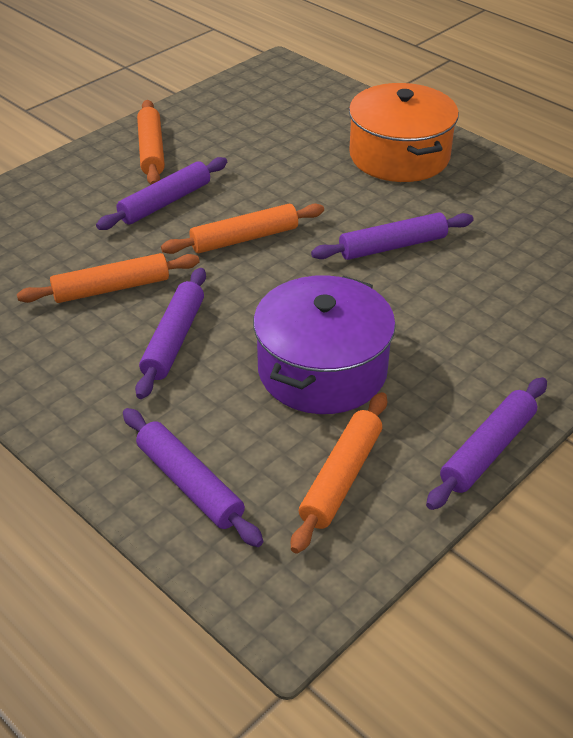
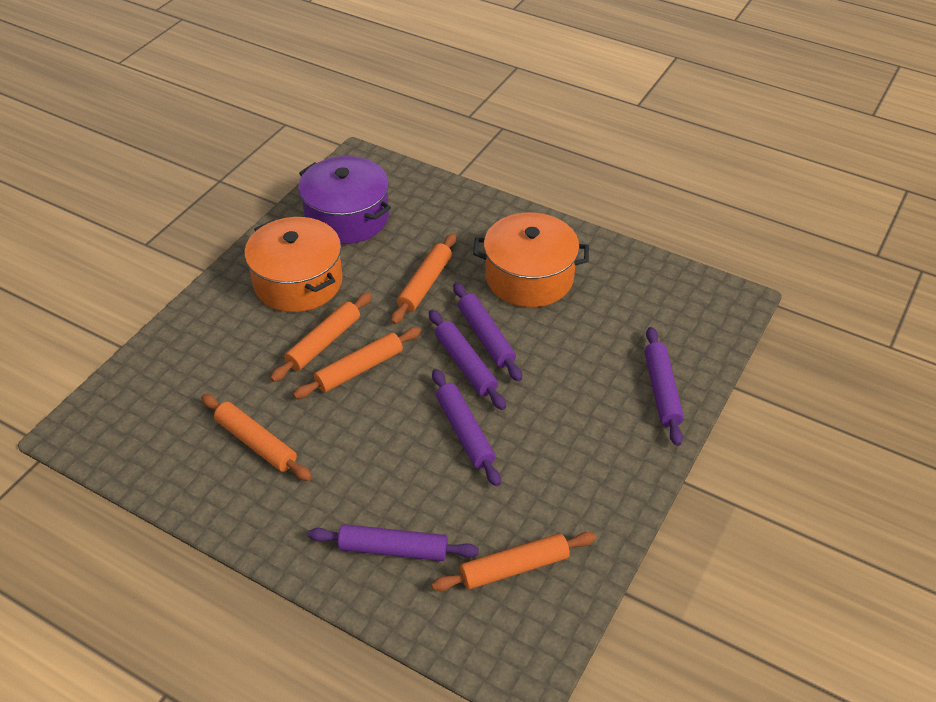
orange pot: 1 -> 2
orange rolling pin: 4 -> 5

